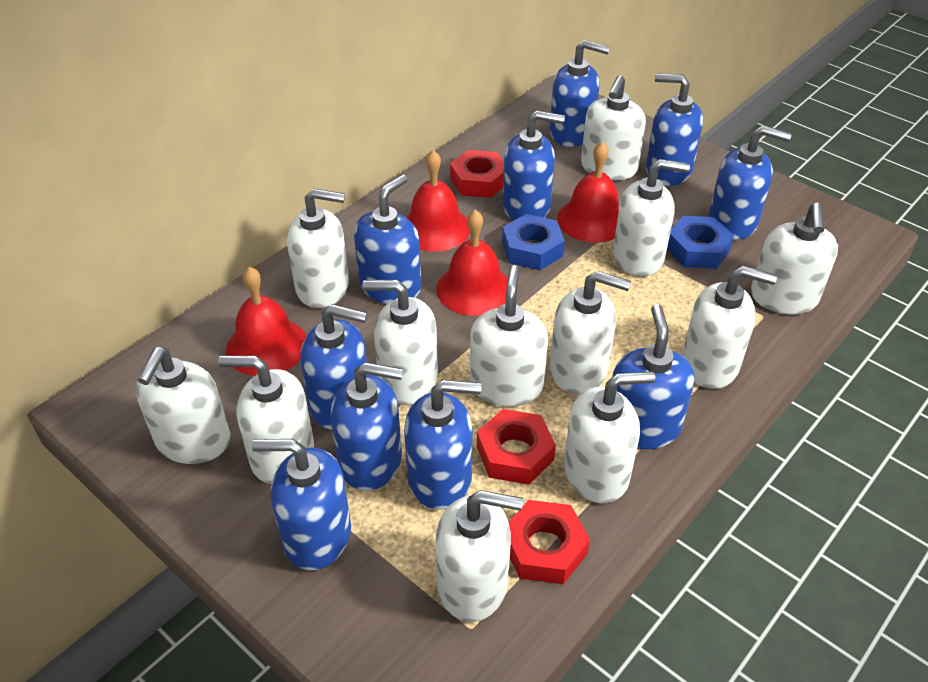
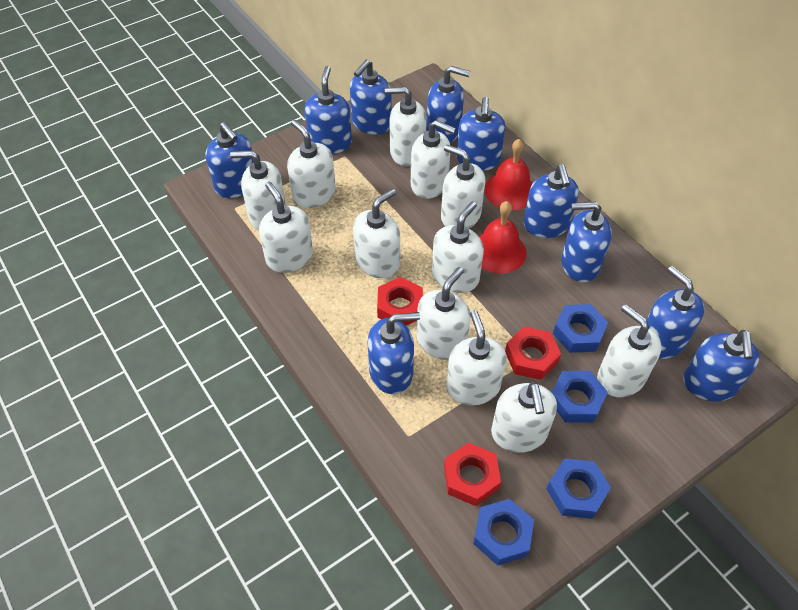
blue nut: 2 -> 4
red bell: 4 -> 2

